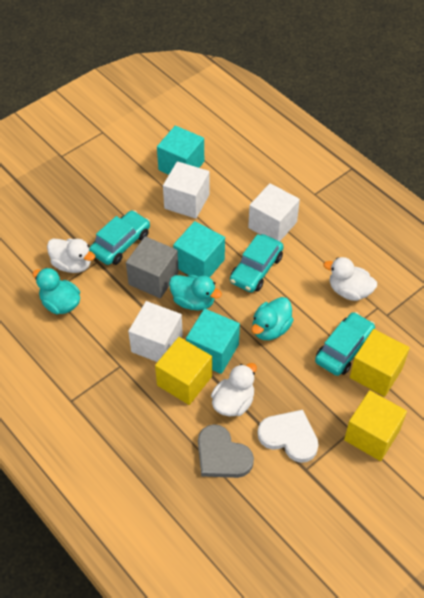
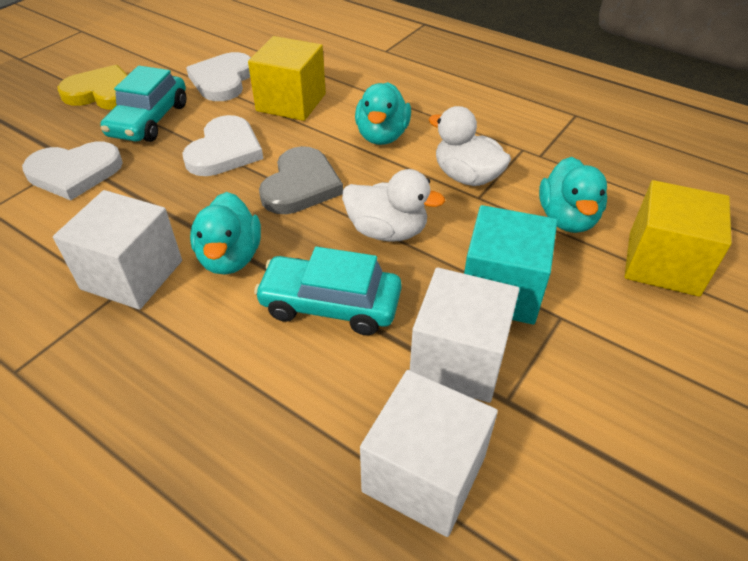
grey cube: 1 -> 0
turquoise car: 3 -> 2
turquoise cube: 3 -> 1
white duck: 3 -> 2
white heart: 1 -> 3
yellow cube: 3 -> 2
yellow heart: 0 -> 1

